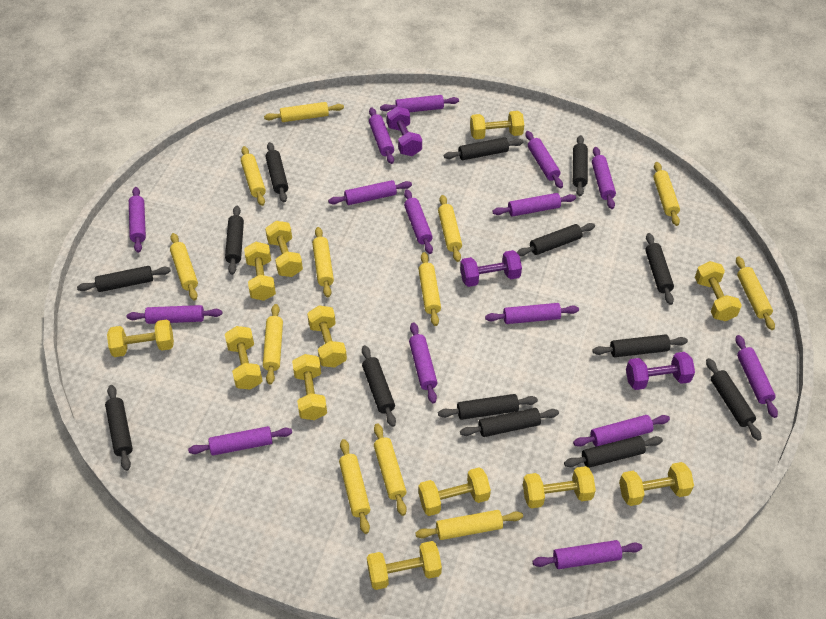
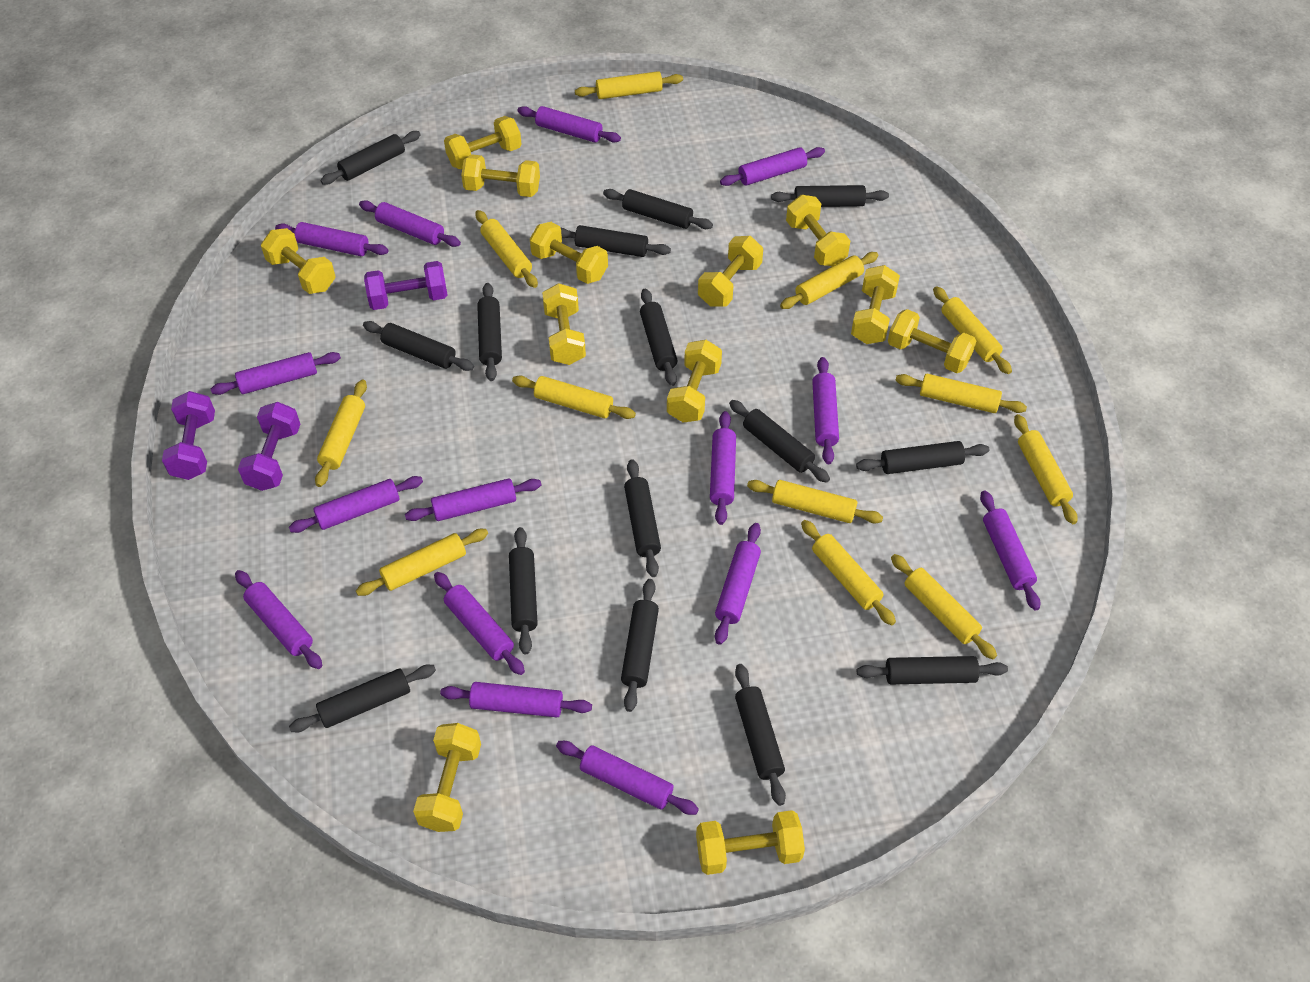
black rolling pin: 14 -> 15

